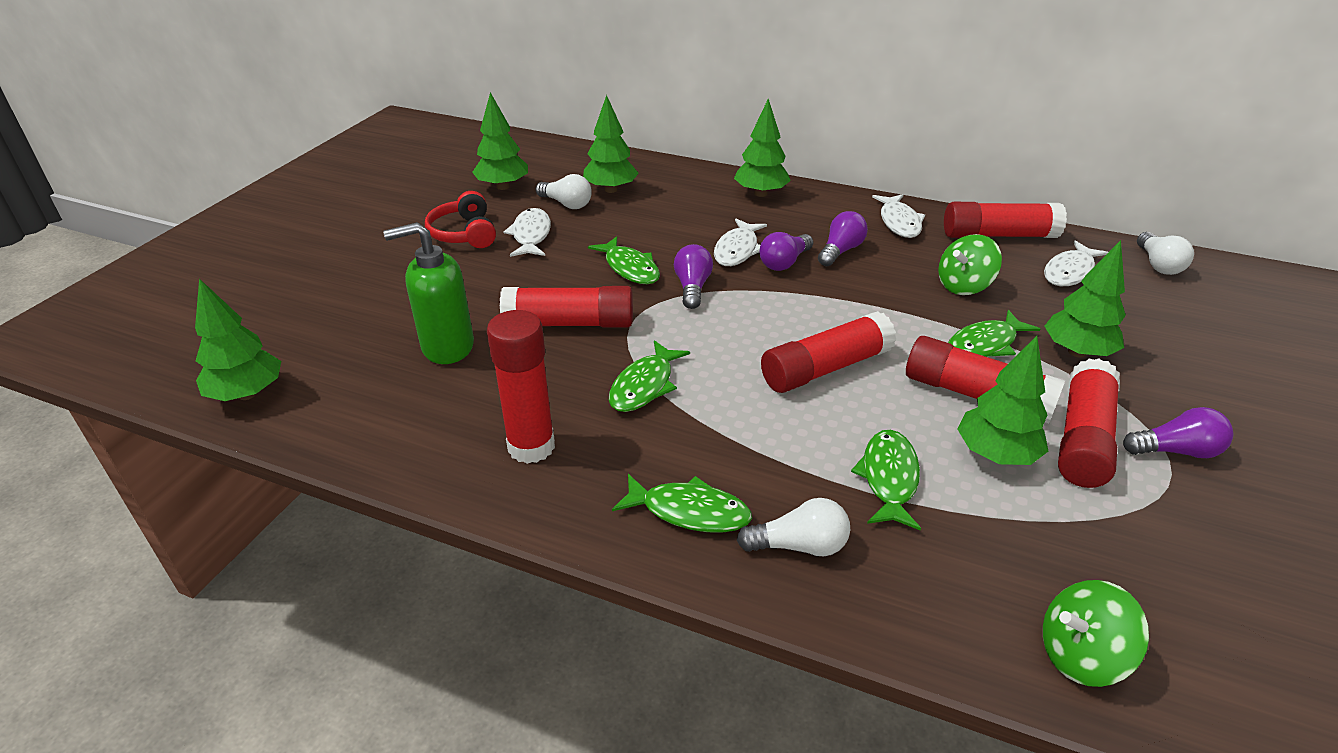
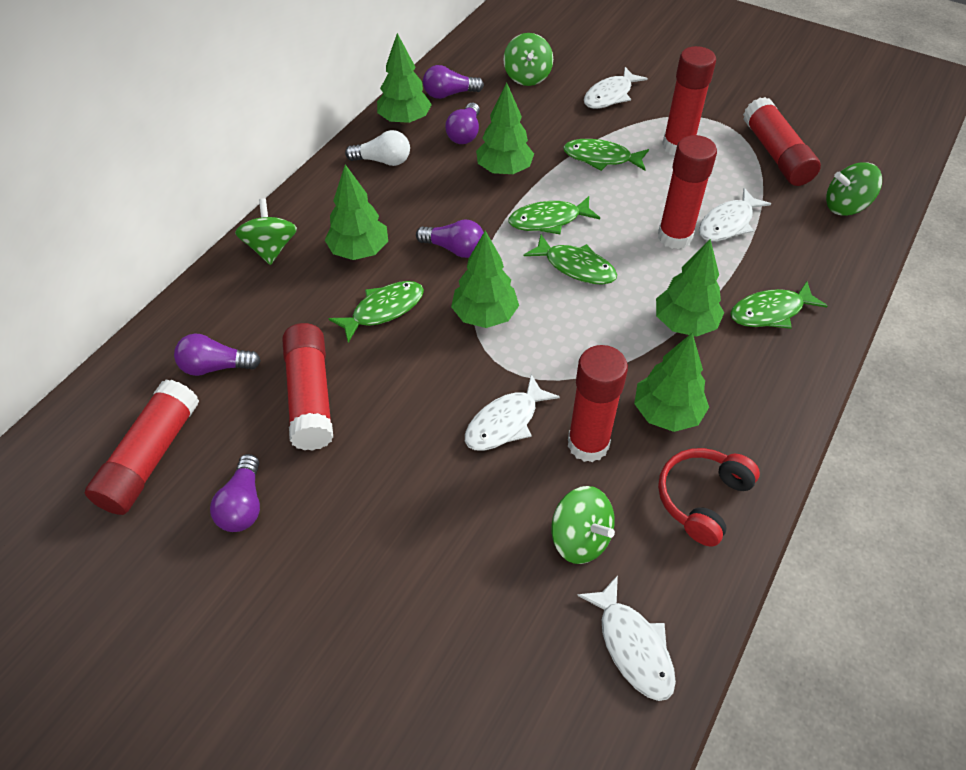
green soap dispenser: 1 -> 0
green spinning top: 2 -> 4
purple light bulb: 4 -> 5
white light bulb: 3 -> 1

